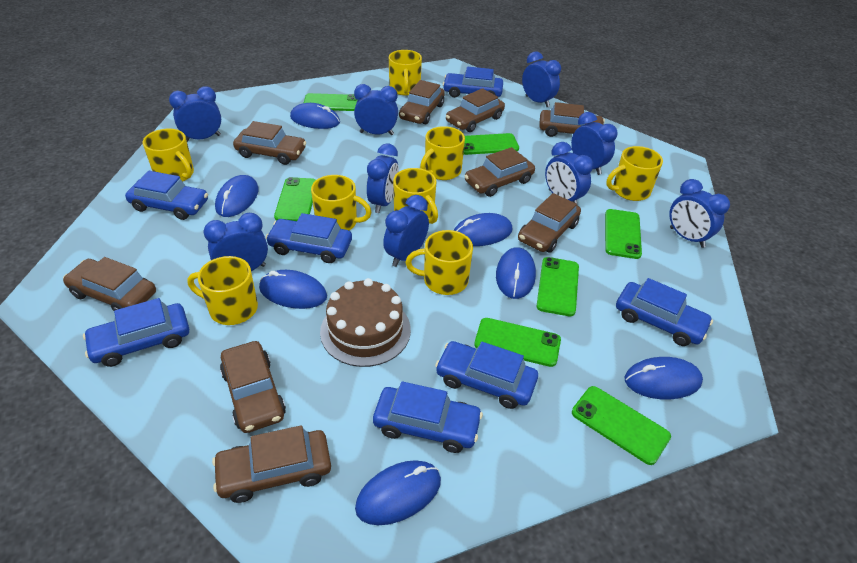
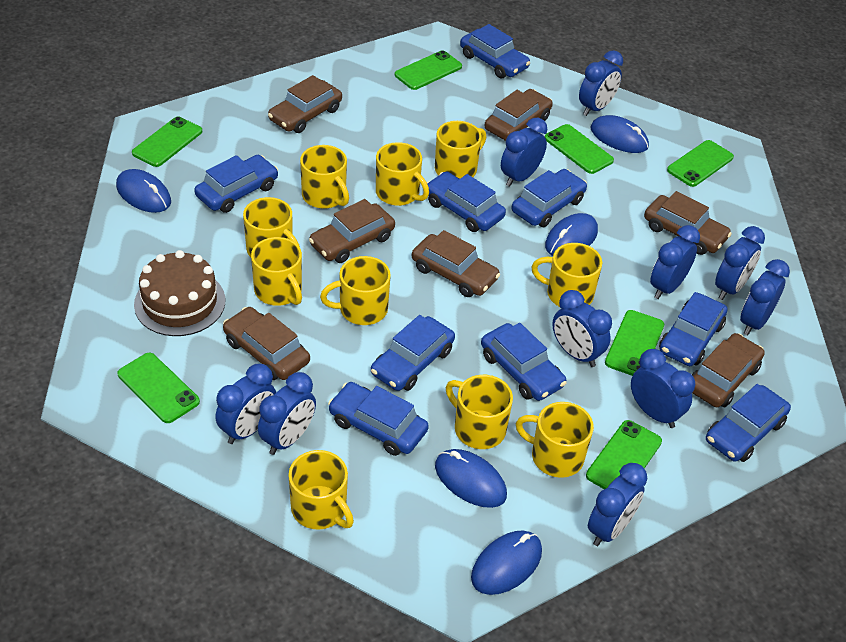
blue car: 7 -> 9
blue clock: 9 -> 10
blue mouse: 7 -> 5
brown car: 9 -> 7
yellow mug: 8 -> 10

